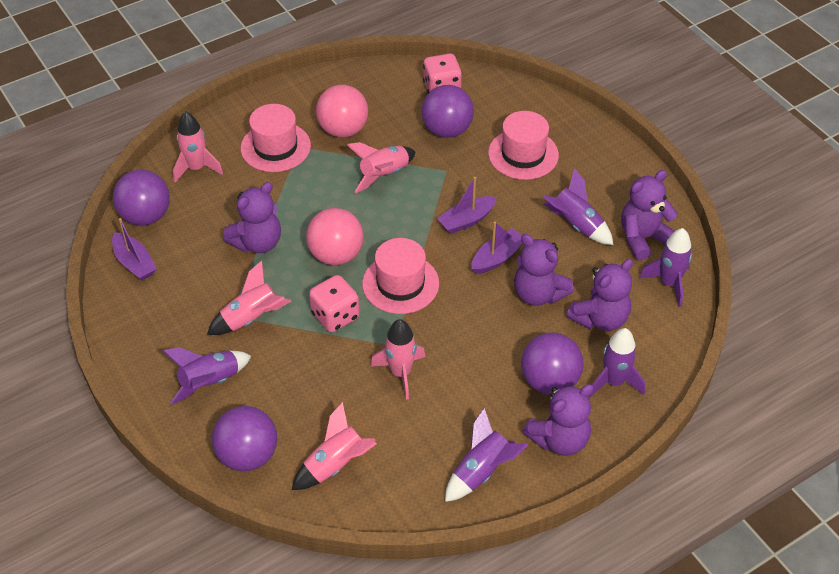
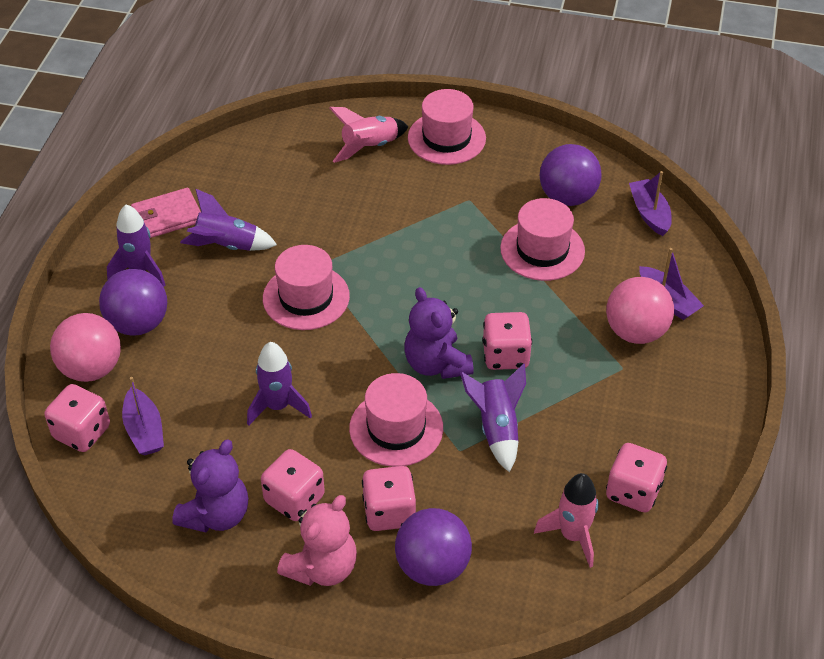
pink dice: 2 -> 5
pink hat: 3 -> 4
pink rocket: 5 -> 2
pink teddy bear: 0 -> 1
pink wallet: 0 -> 1
purple ball: 4 -> 3
purple rocket: 5 -> 4
purple teddy bear: 5 -> 2

